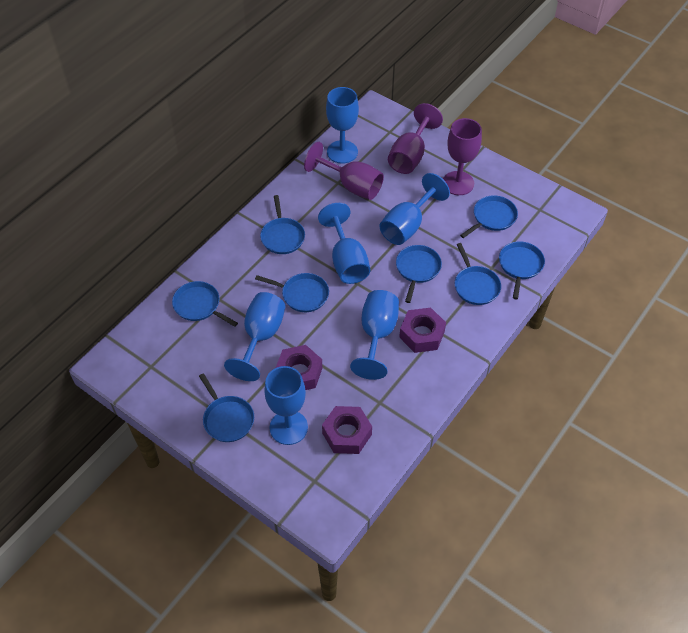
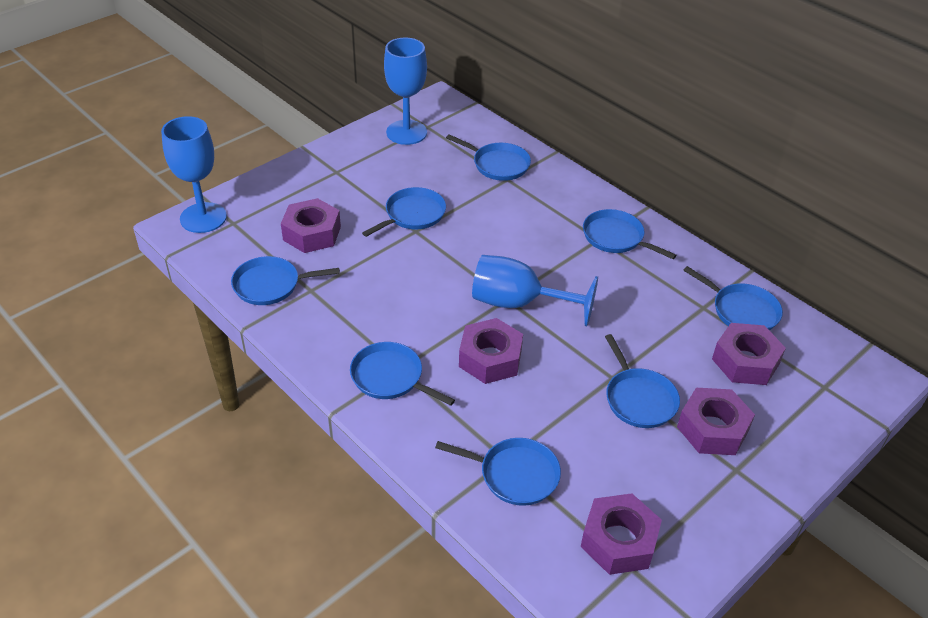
blue goblet: 6 -> 3
purple goblet: 3 -> 0
purple nut: 3 -> 5

